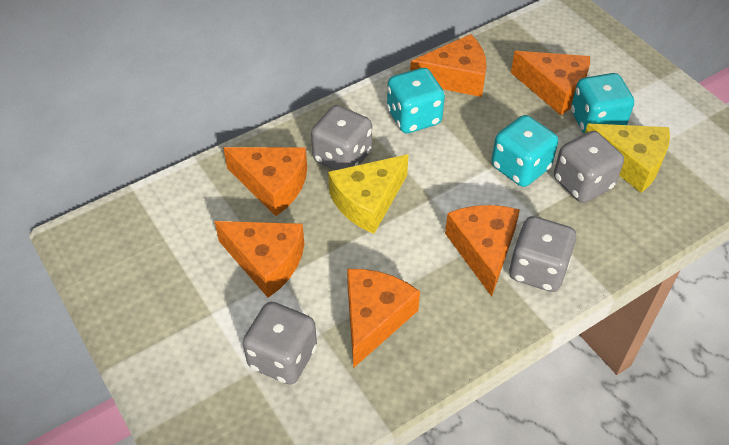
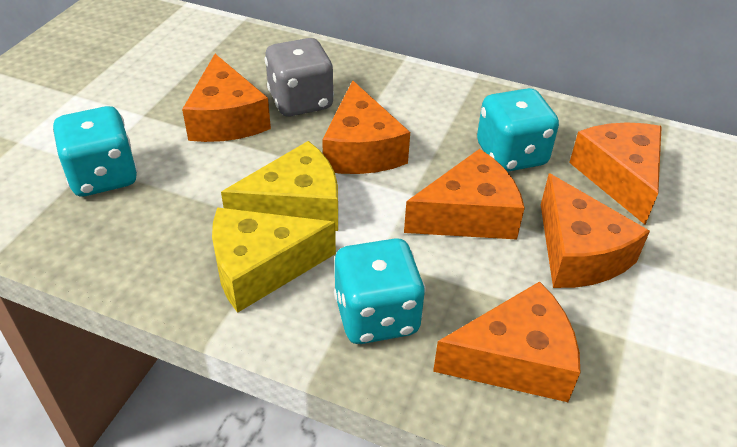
grey dice: 4 -> 1

